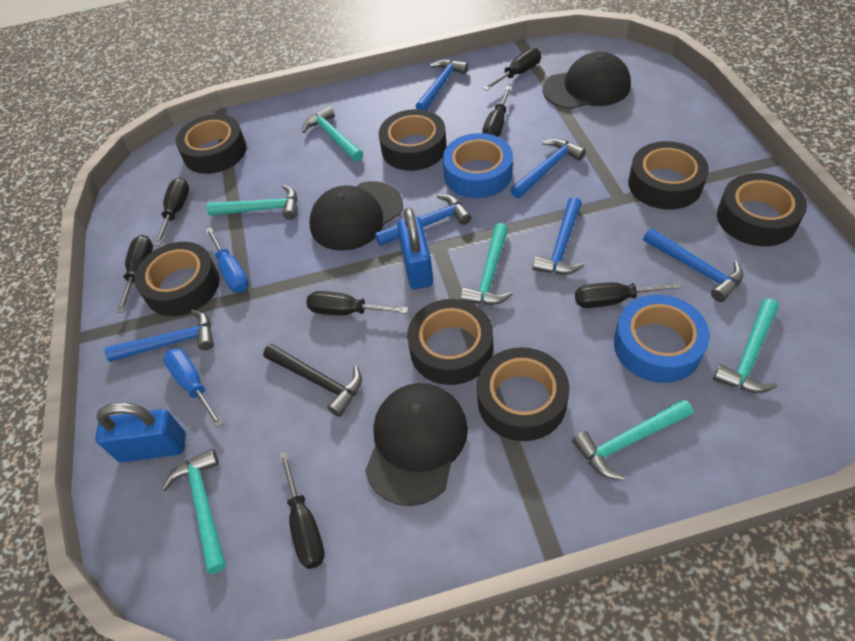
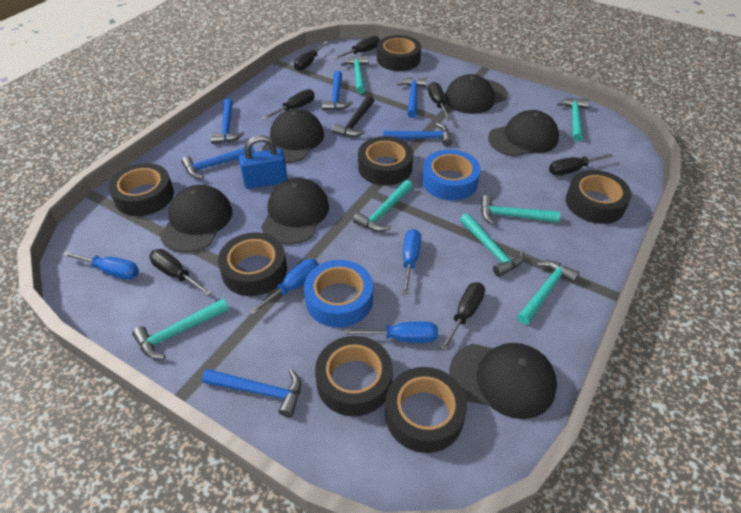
black cap: 3 -> 6
blue padlock: 2 -> 1
blue screwdriver: 2 -> 4
turquoise hammer: 6 -> 7

